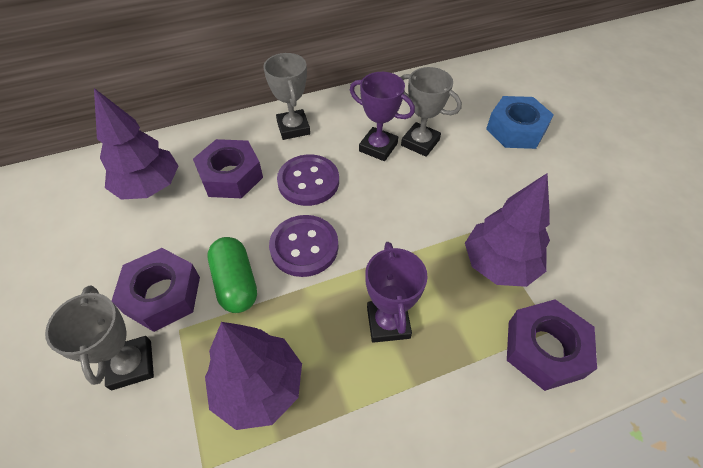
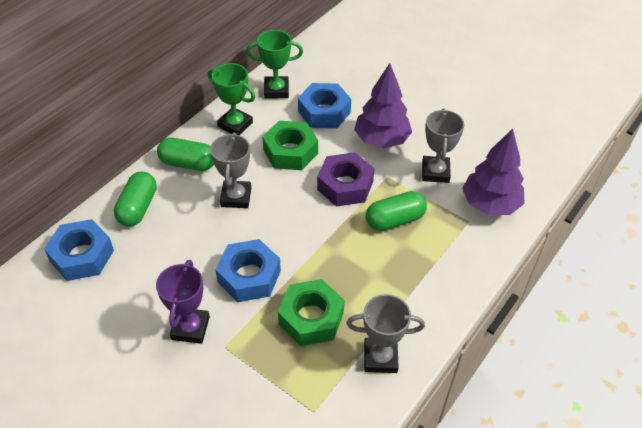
blue nut: 1 -> 3
green capsule: 1 -> 3
green nut: 0 -> 2
green trophy: 0 -> 2
purple button: 2 -> 0
purple nut: 3 -> 1
purple tree: 3 -> 2
purple trophy: 2 -> 1

